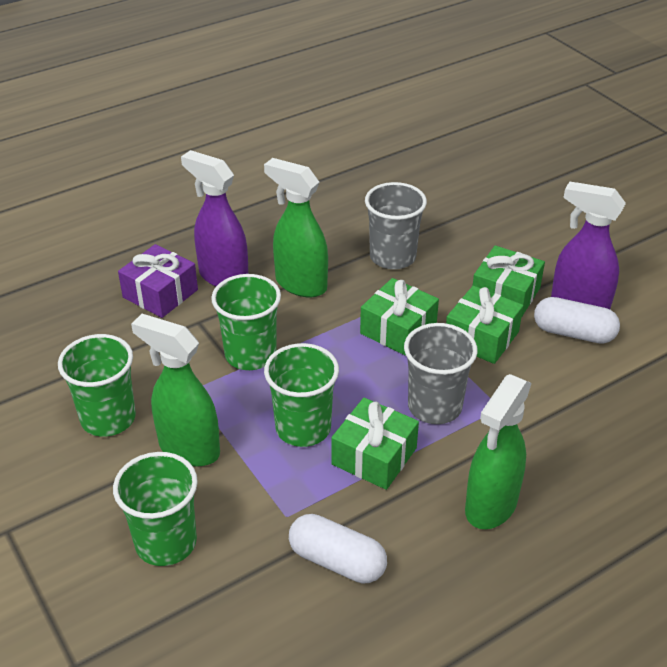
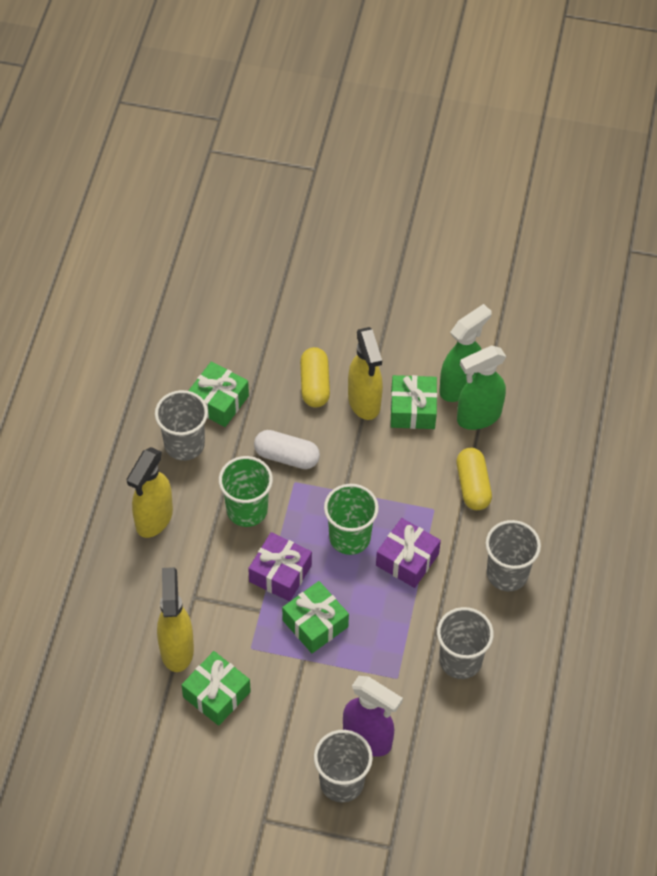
green cup: 4 -> 2
green spray bottle: 3 -> 2
grey cup: 2 -> 4
purple gift: 1 -> 2
purple spray bottle: 2 -> 1
white capsule: 2 -> 1
yellow capsule: 0 -> 2
yellow spray bottle: 0 -> 3

